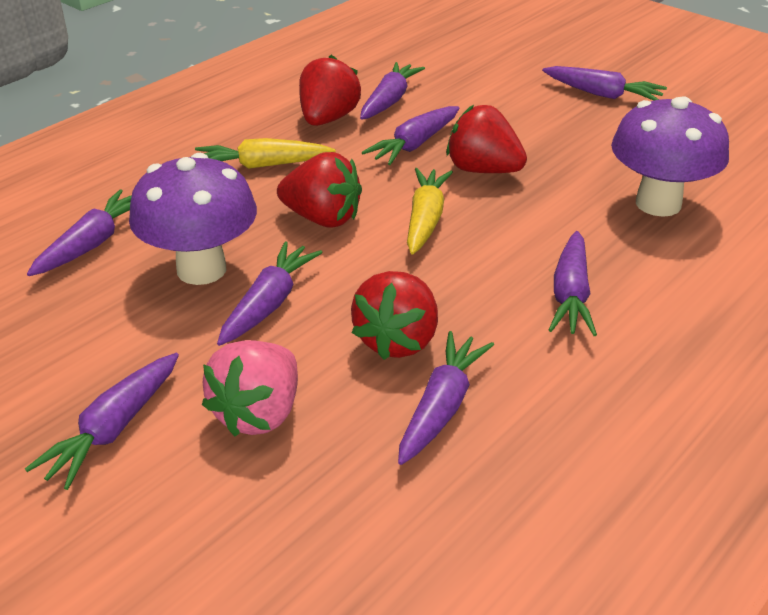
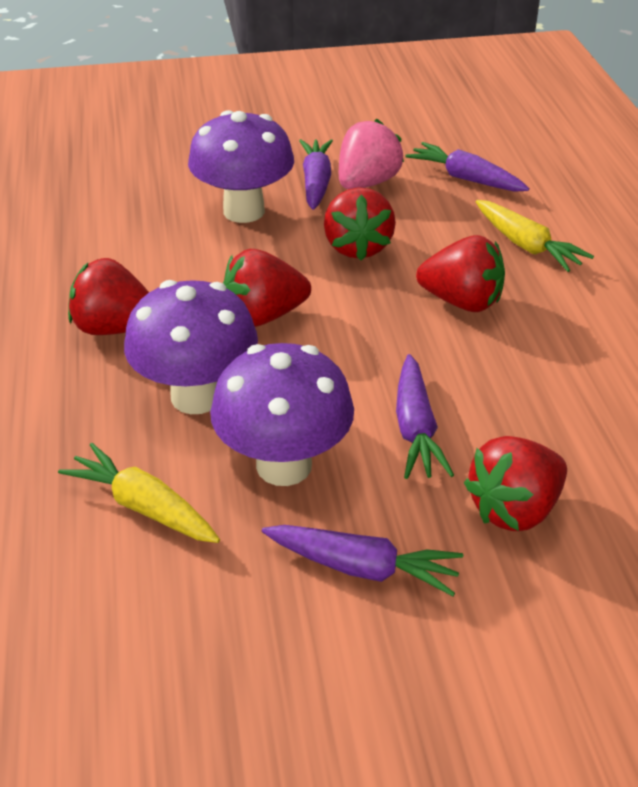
purple carrot: 8 -> 4
purple mushroom: 2 -> 3
red strawberry: 4 -> 5

